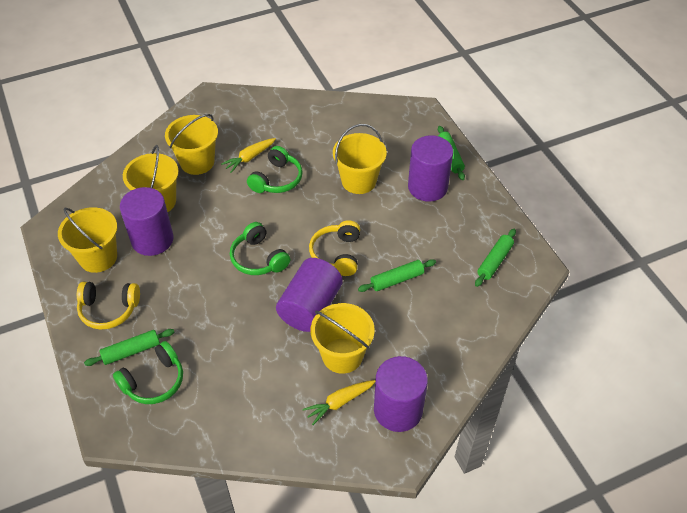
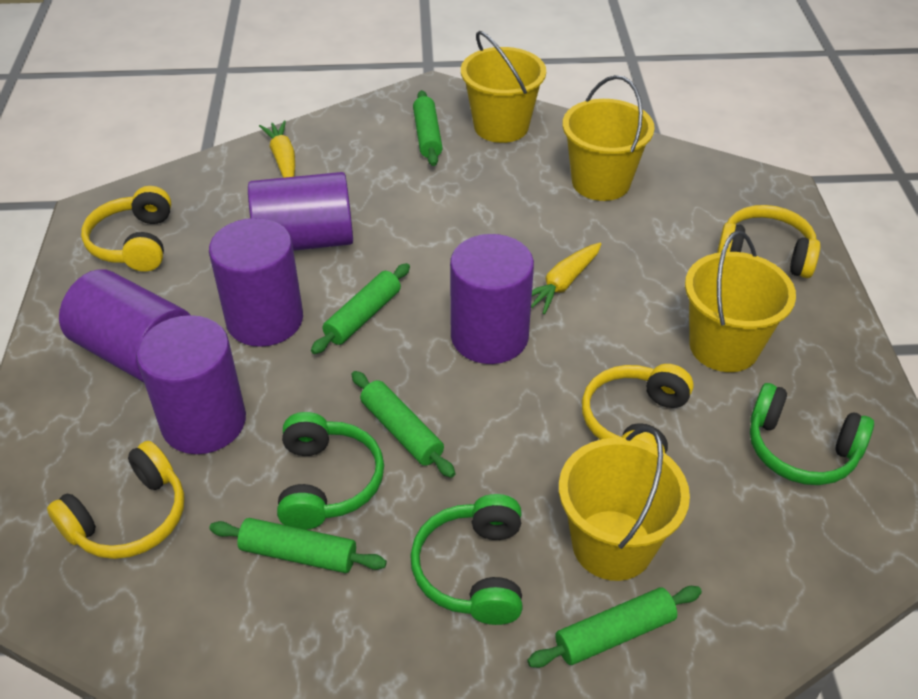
green rolling pin: 4 -> 5
purple cylinder: 4 -> 5
yellow bucket: 5 -> 4
yellow headphones: 2 -> 4

